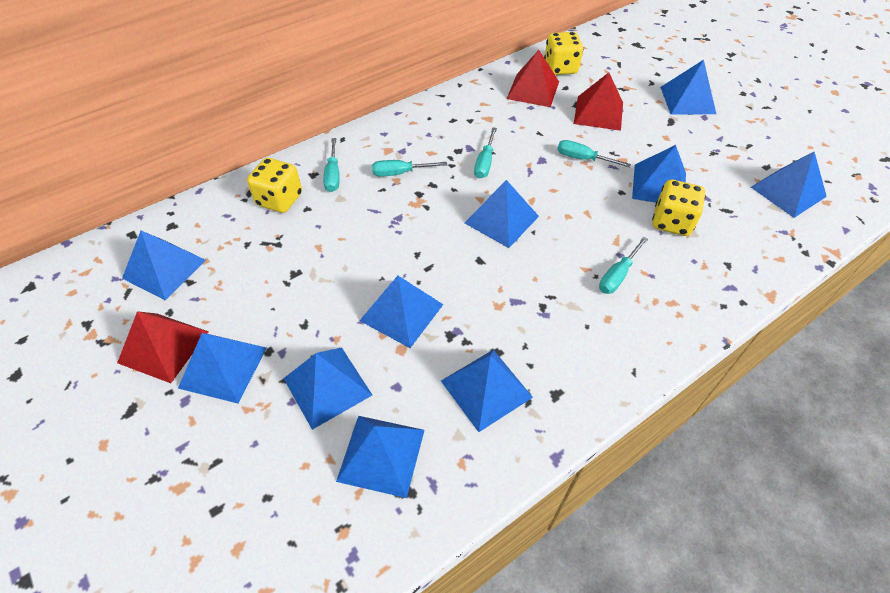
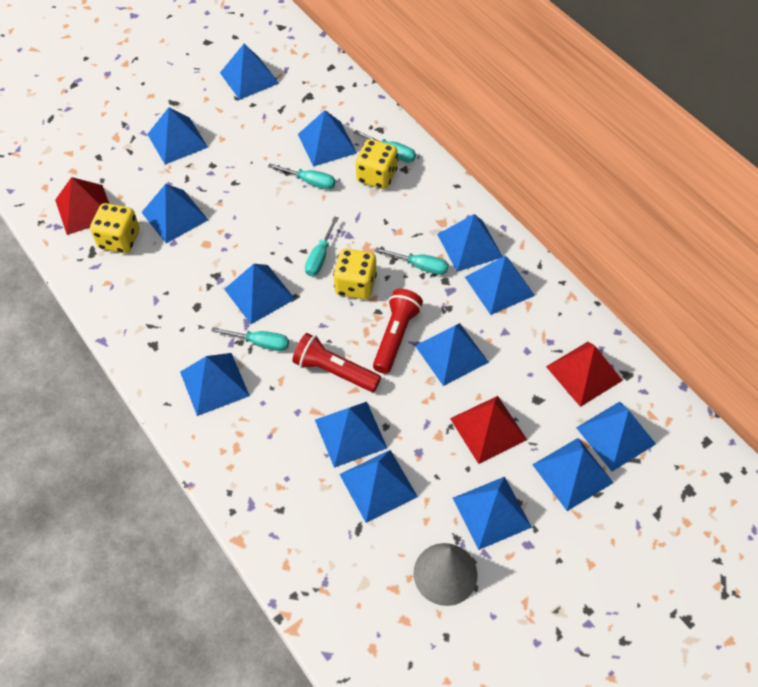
blue pyramid: 10 -> 14
grey cone: 0 -> 1
red flashlight: 0 -> 2

